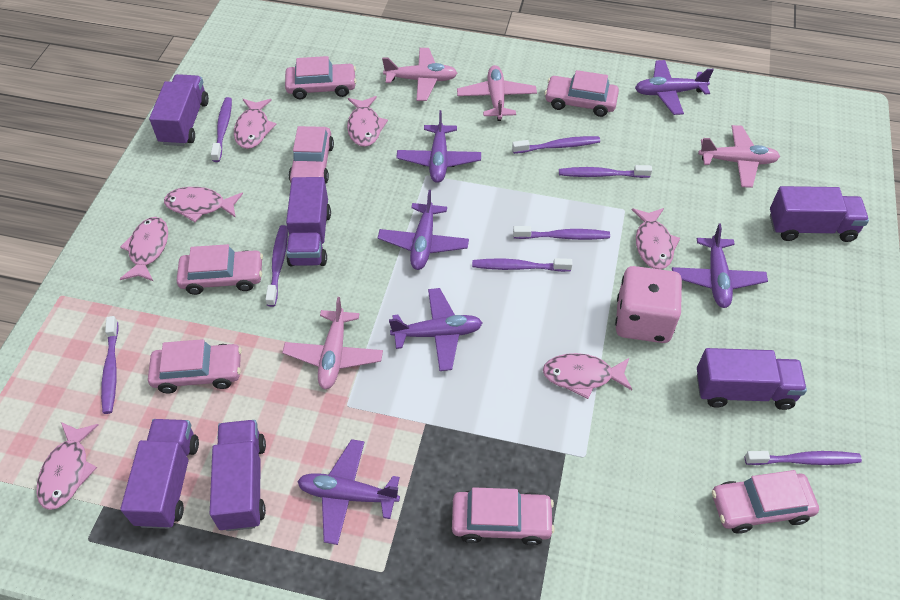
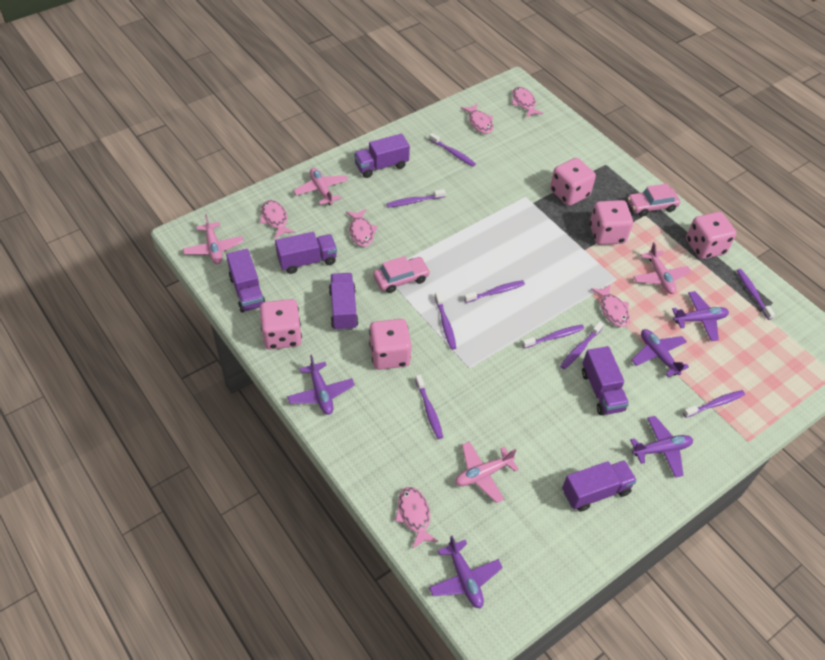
pink car: 7 -> 2
pink dice: 1 -> 5
pink fish: 7 -> 6
purple plane: 6 -> 5
purple toothbrush: 8 -> 9

